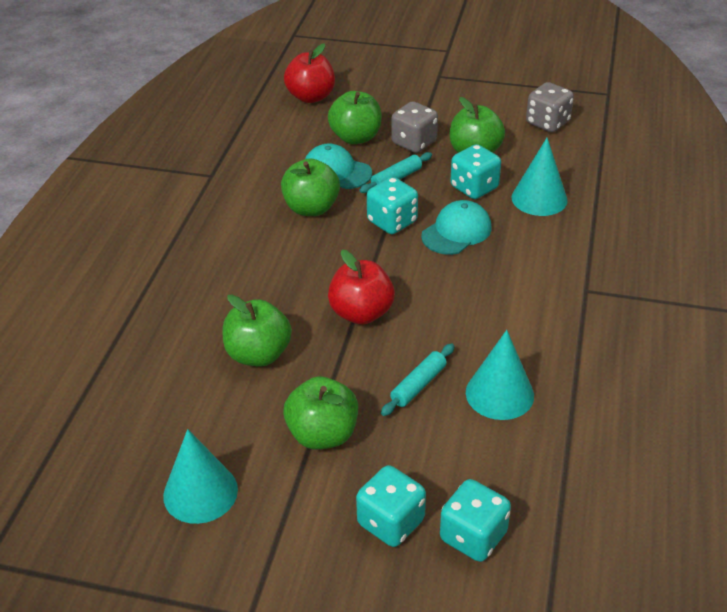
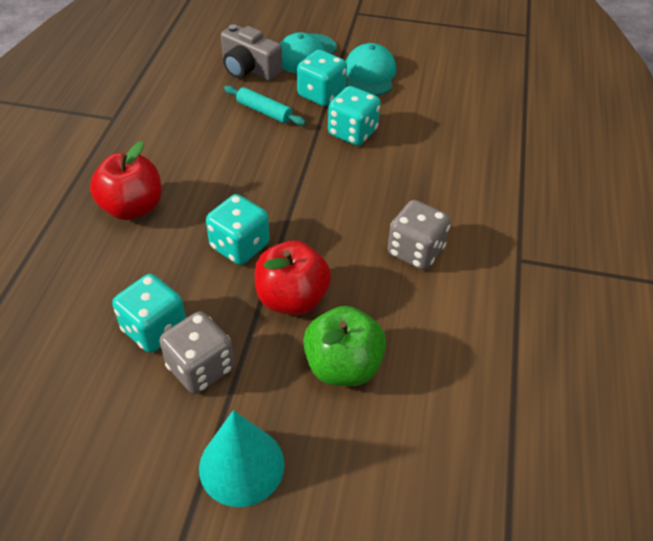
green apple: 5 -> 1
grey camera: 0 -> 1
turquoise cone: 3 -> 1
turquoise rolling pin: 2 -> 1

